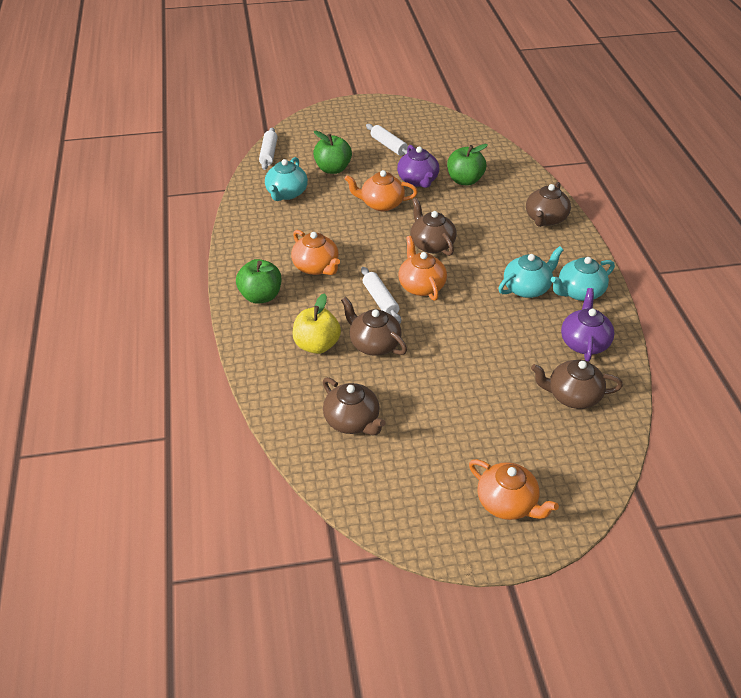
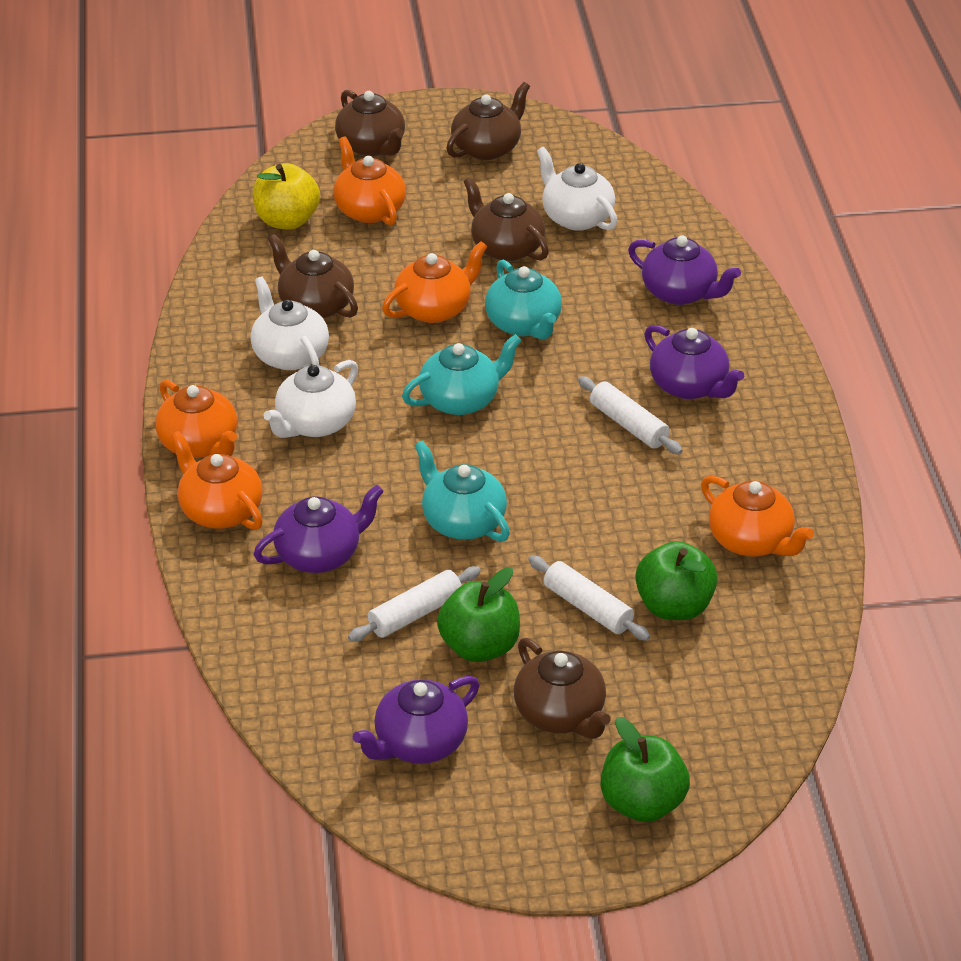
orange teapot: 4 -> 5
purple teapot: 2 -> 4
white teapot: 0 -> 3

